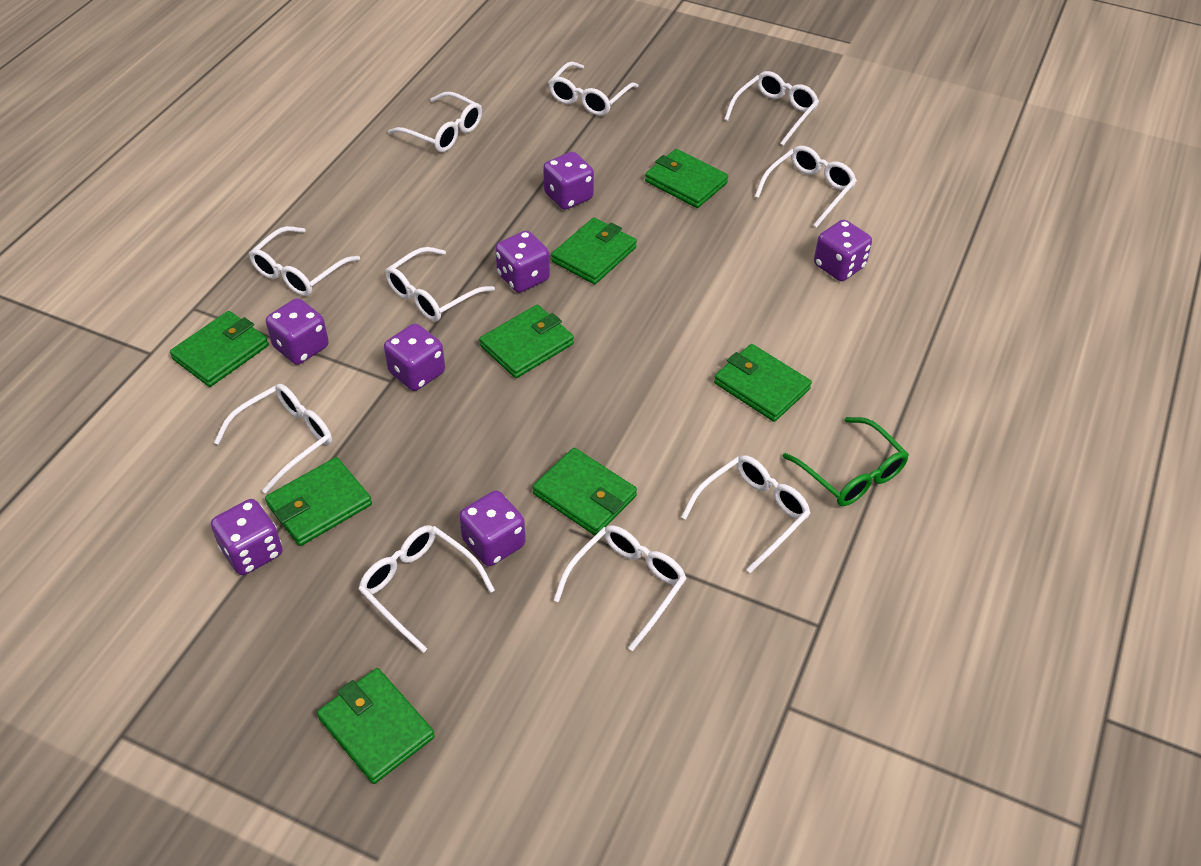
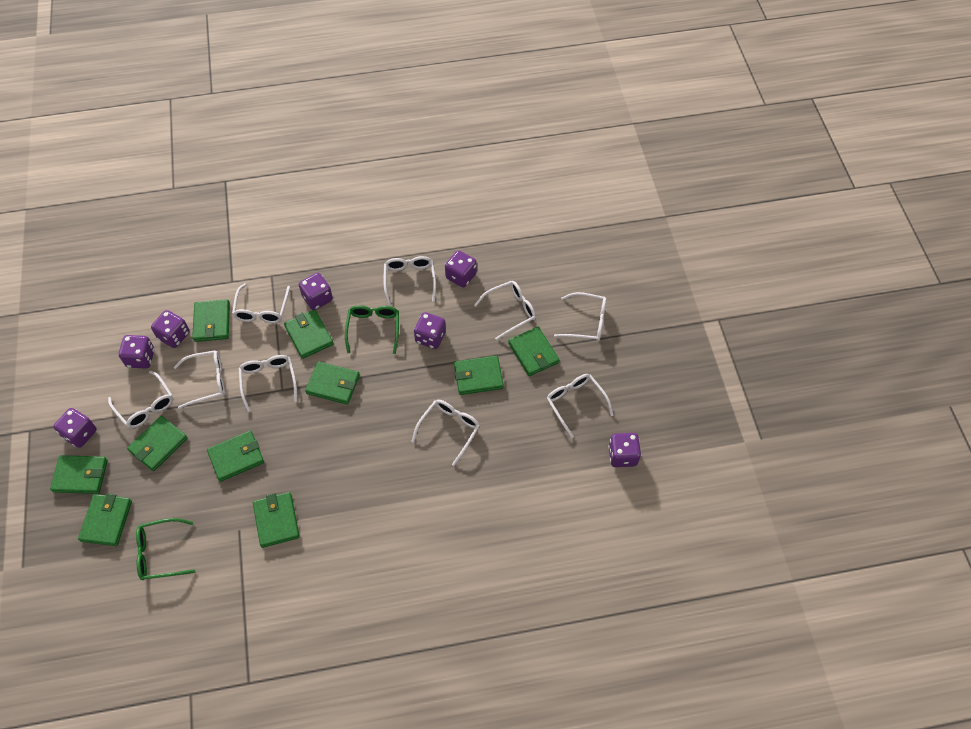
green glasses: 1 -> 2
green wallet: 8 -> 10
white glasses: 10 -> 9

